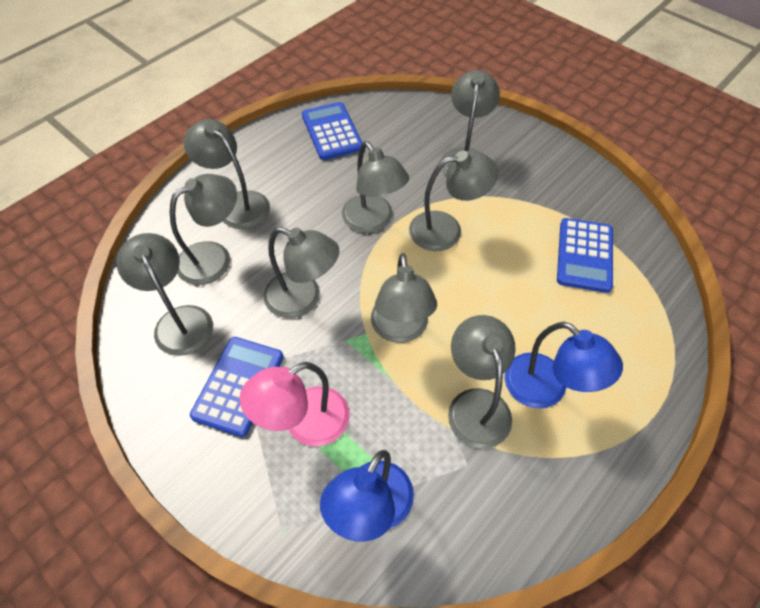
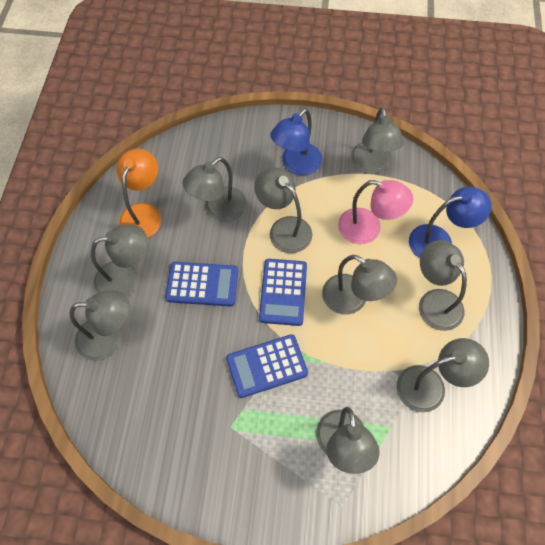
orange lamp: 0 -> 1

